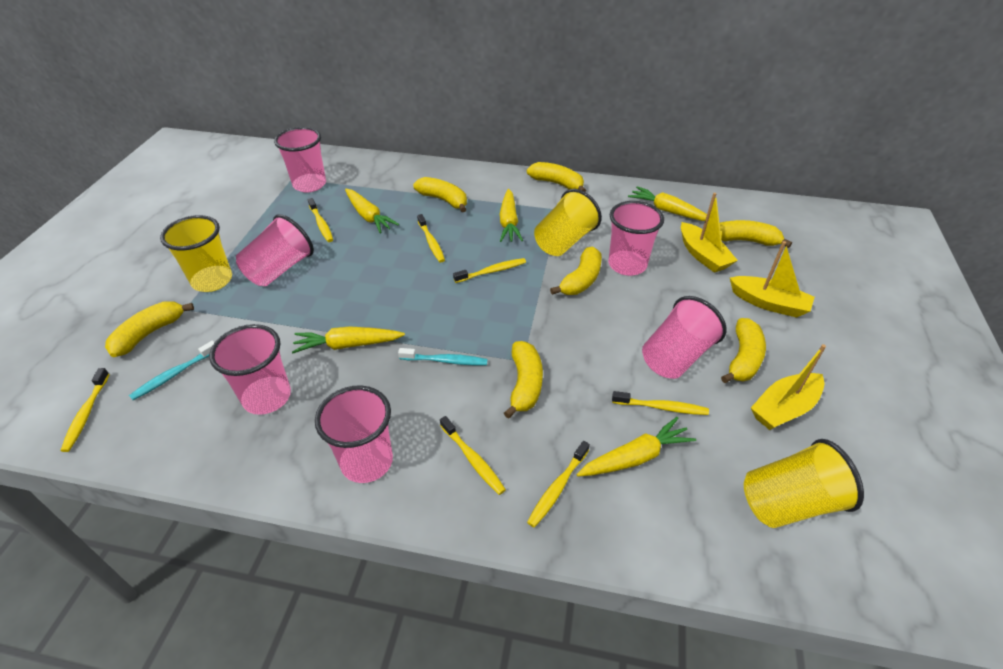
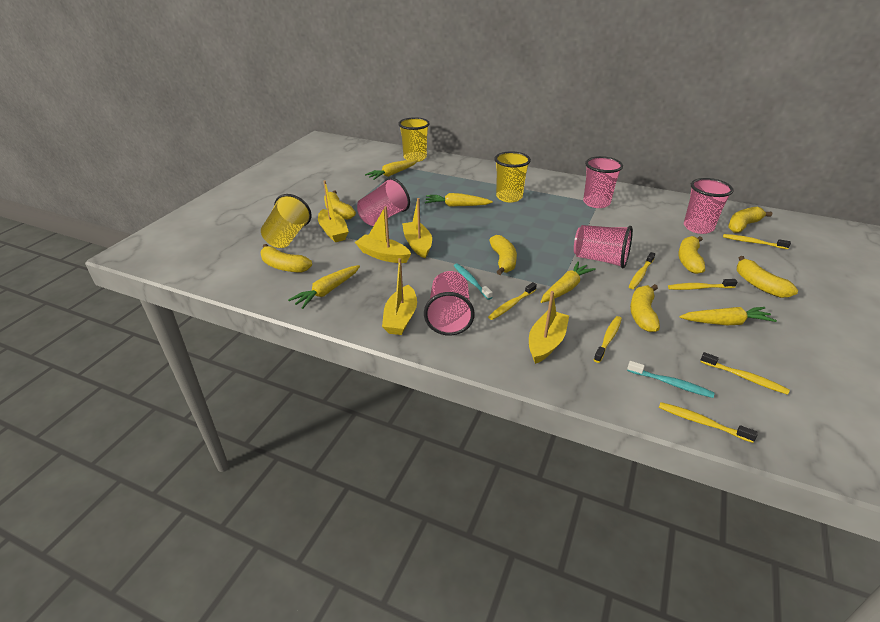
pink cup: 6 -> 5
yellow boat: 3 -> 5

